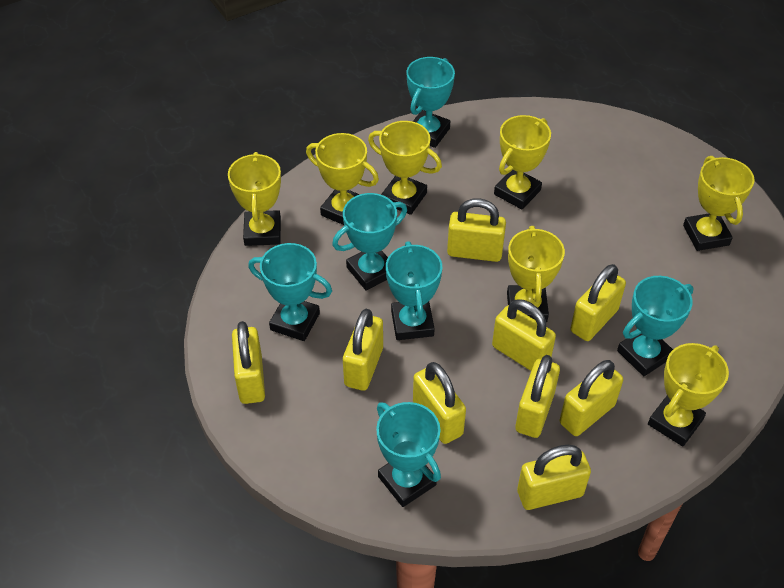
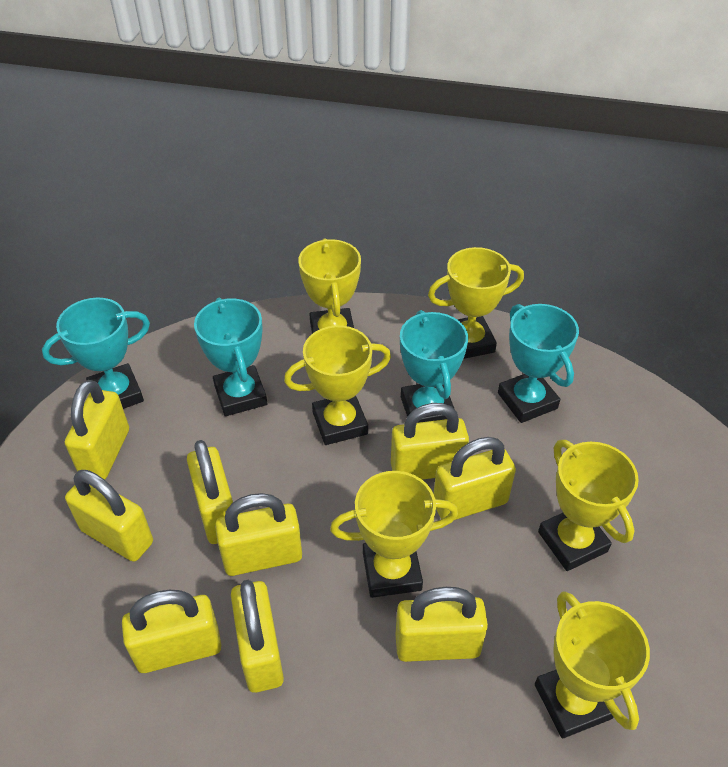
turquoise trophy: 6 -> 4
yellow trophy: 7 -> 6

